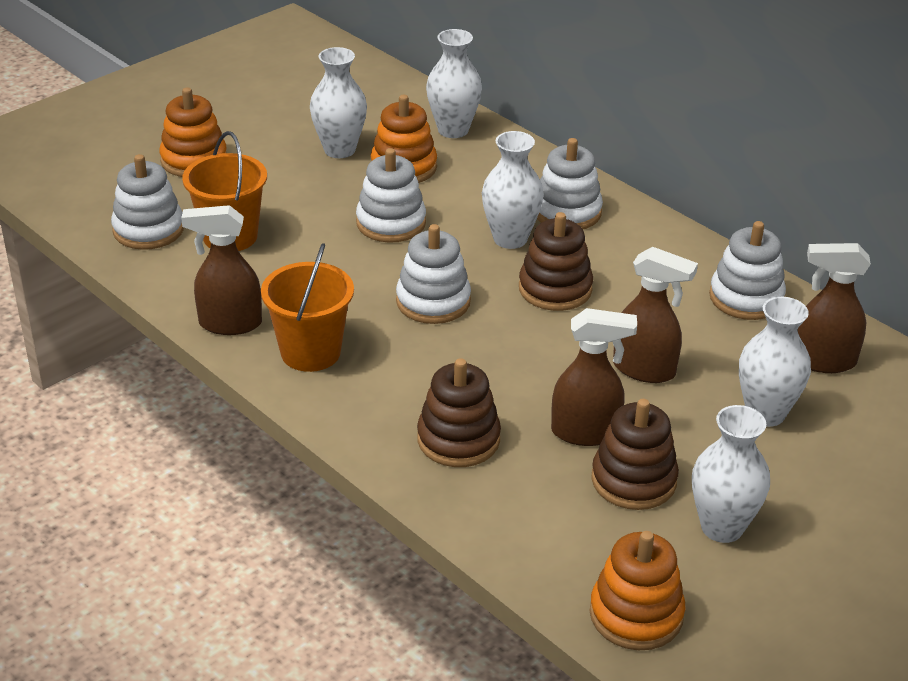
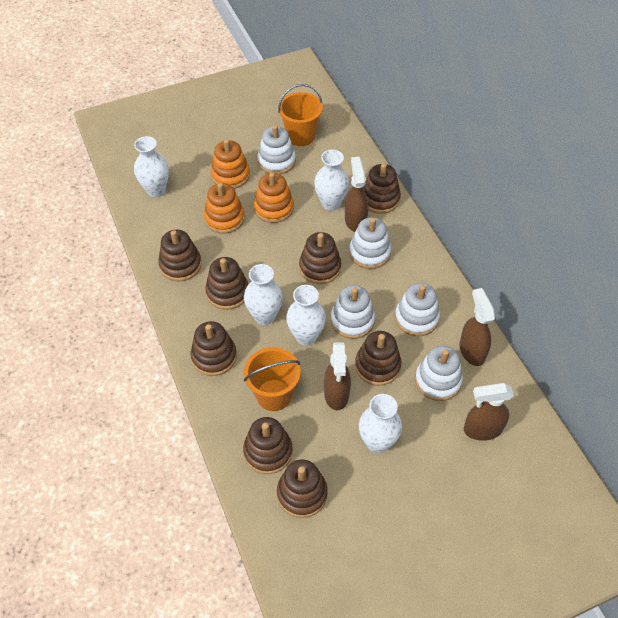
brown stacking toy: 3 -> 8

